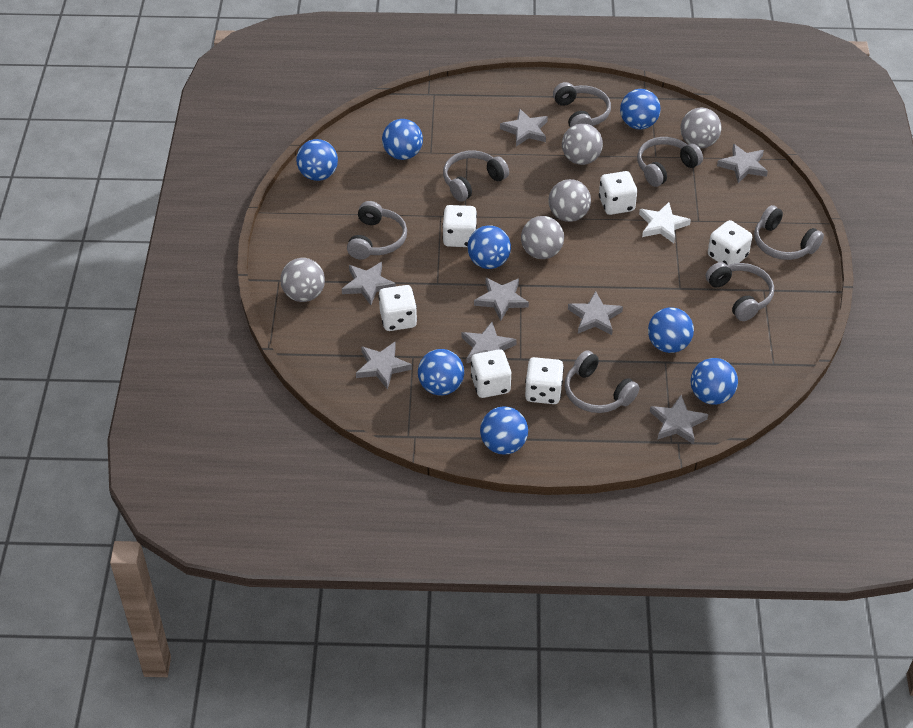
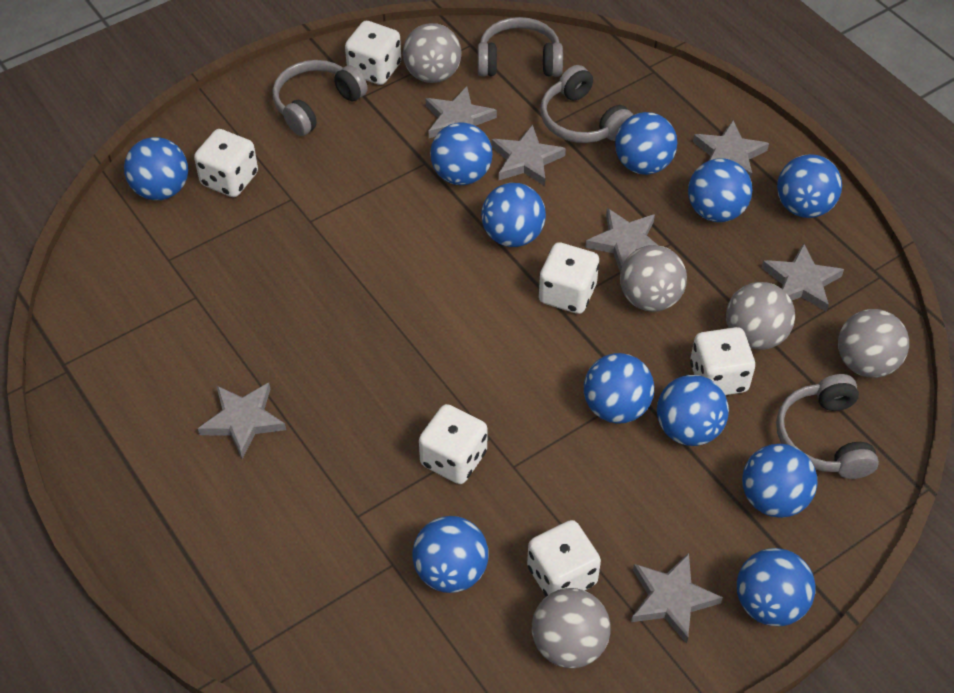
blue ball: 8 -> 11
grey headphones: 7 -> 4
grey star: 8 -> 7
white star: 1 -> 0

